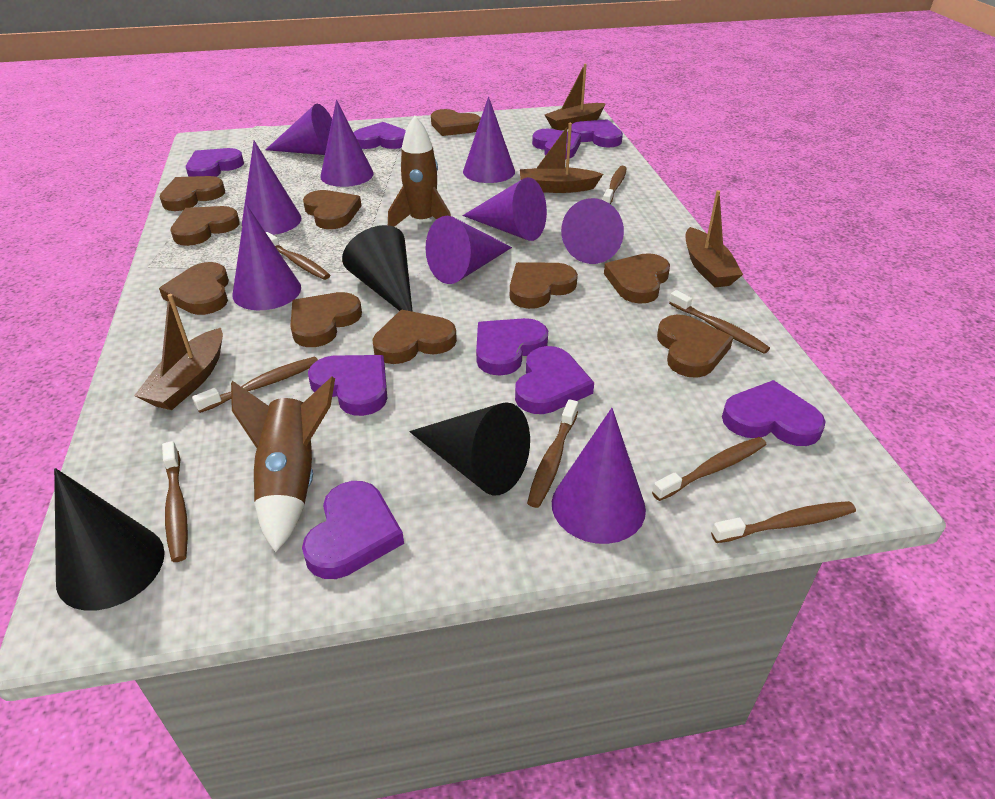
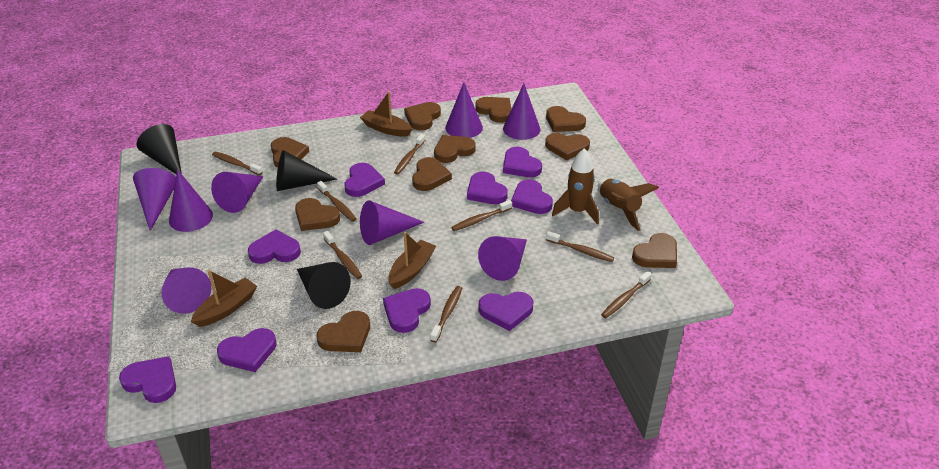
brown boat: 4 -> 3
purple cone: 9 -> 8

